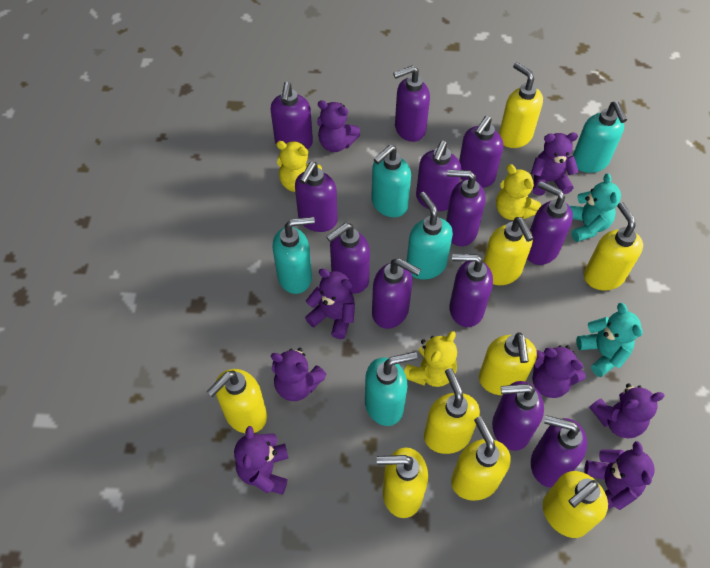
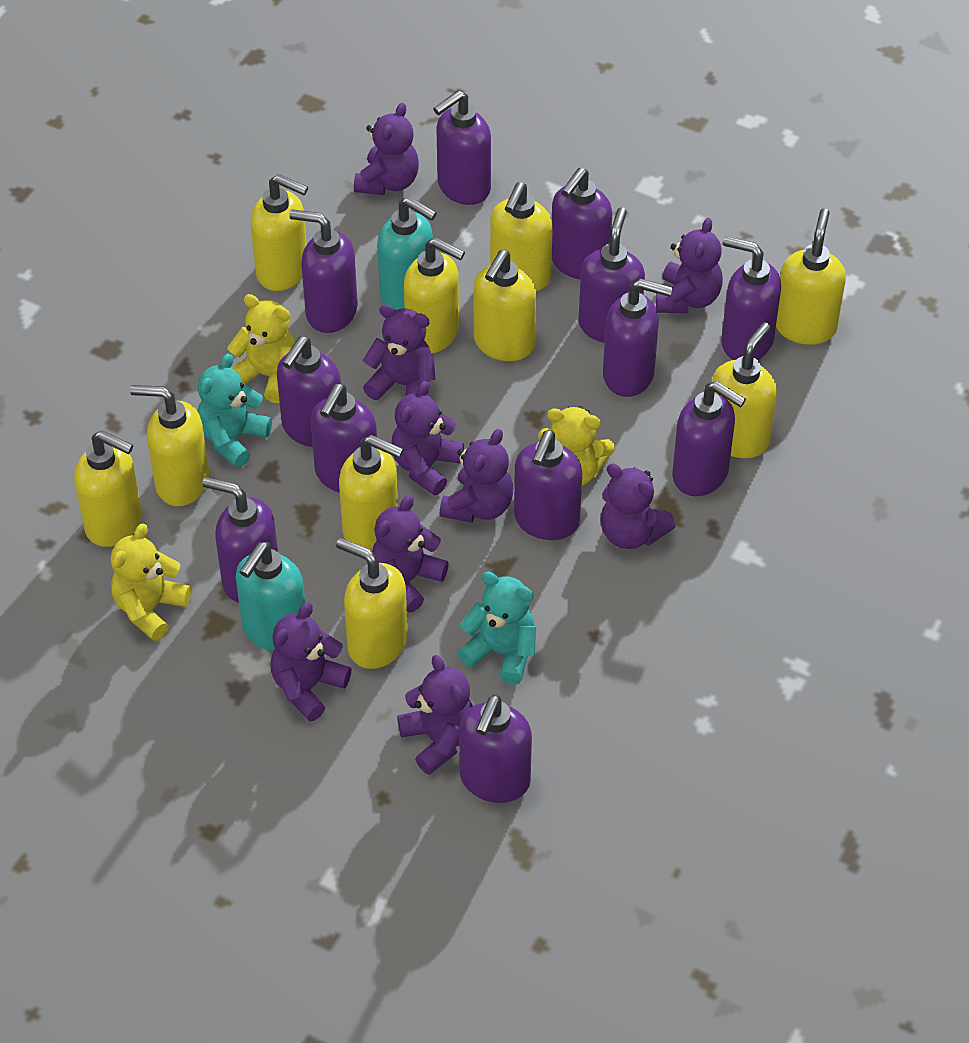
purple teddy bear: 8 -> 9
turquoise soap dispenser: 5 -> 2
yellow soap dispenser: 9 -> 10

